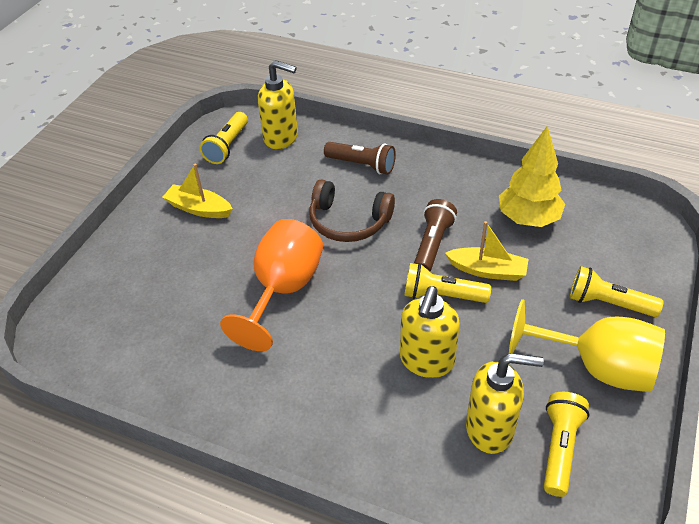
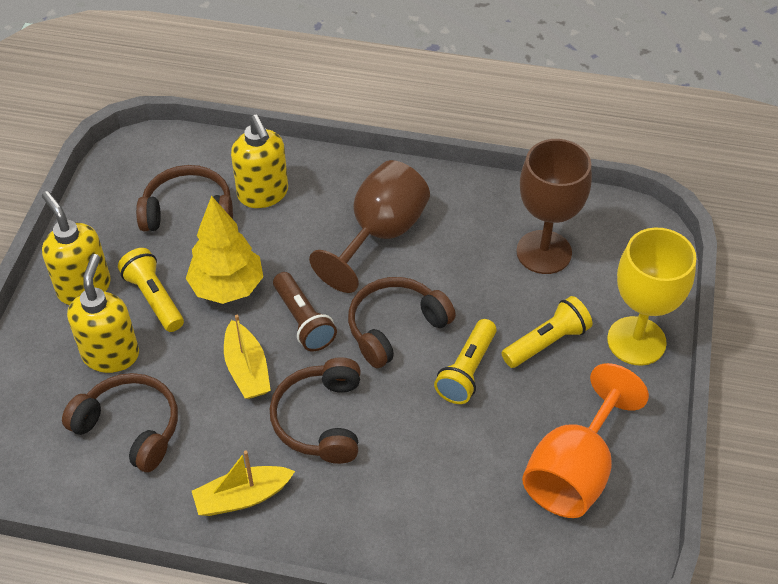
brown flashlight: 2 -> 1
brown goblet: 0 -> 2
brown headphones: 1 -> 4
yellow flashlight: 4 -> 3

